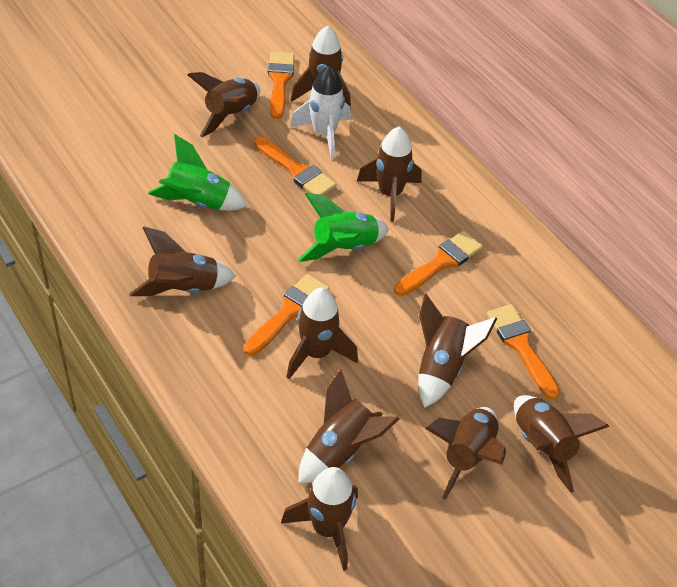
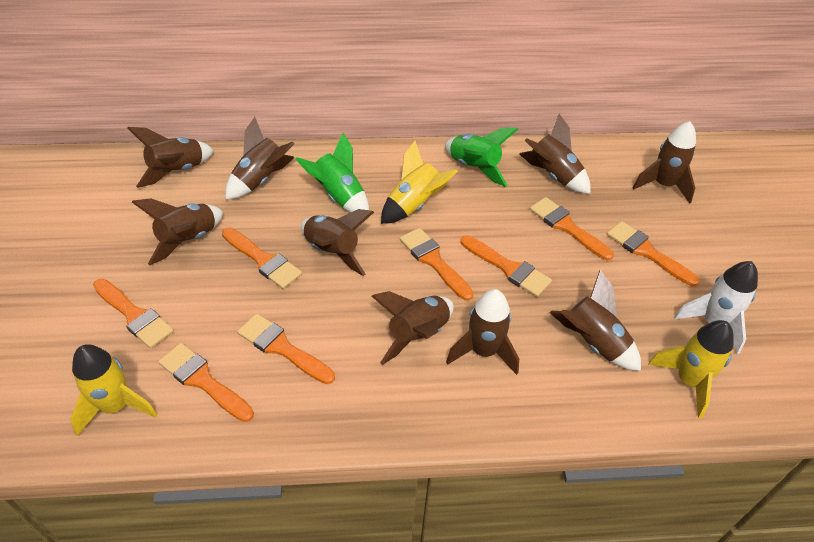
brown rocket: 10 -> 9
orange brush: 5 -> 8
yellow rocket: 0 -> 3

